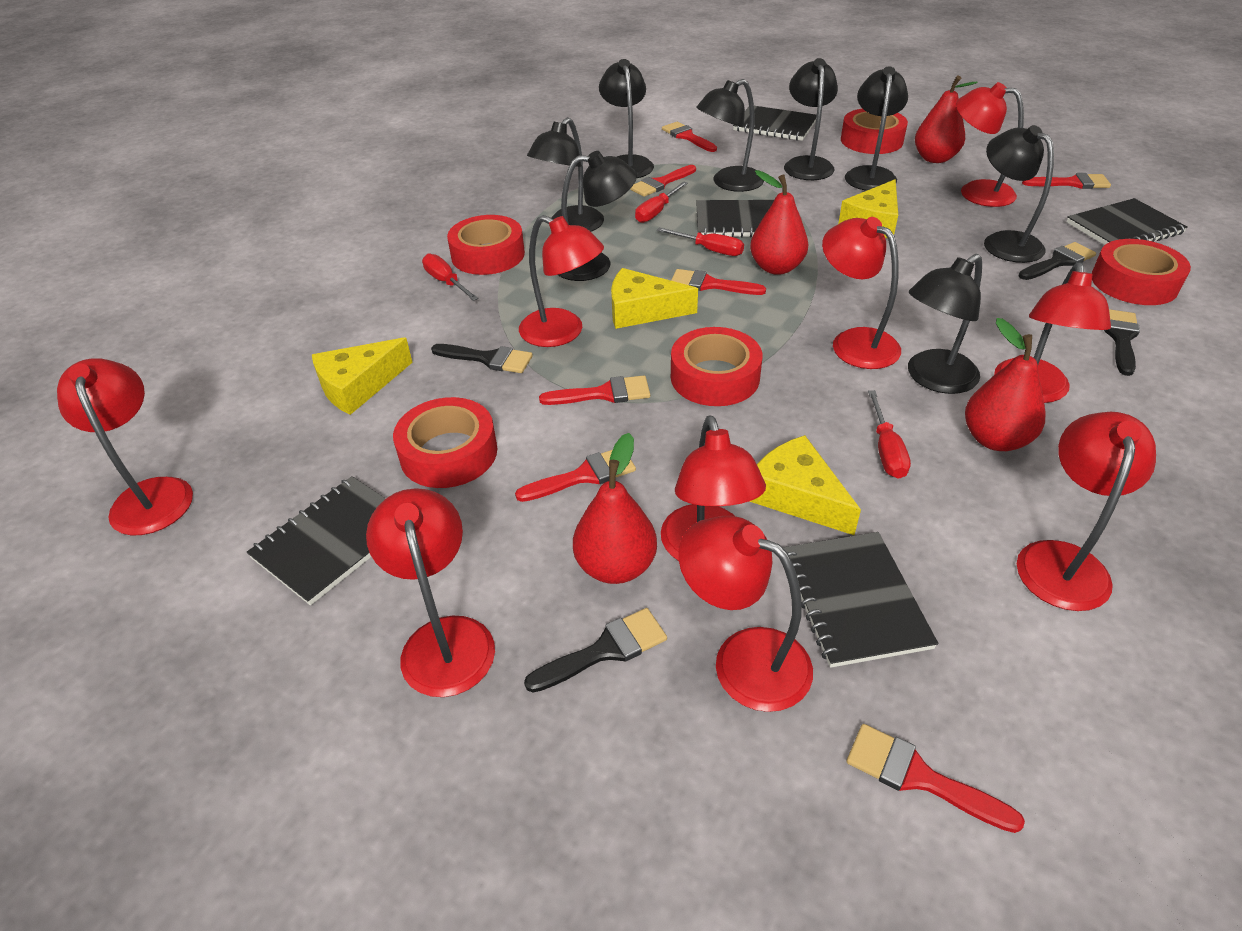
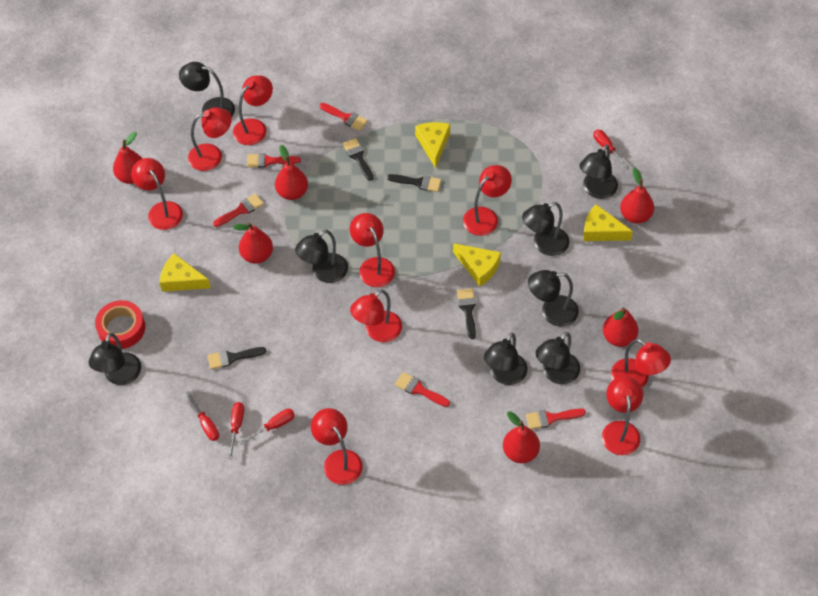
black notebook: 5 -> 0
red brush: 7 -> 5
red pear: 4 -> 6
red tape: 5 -> 1

